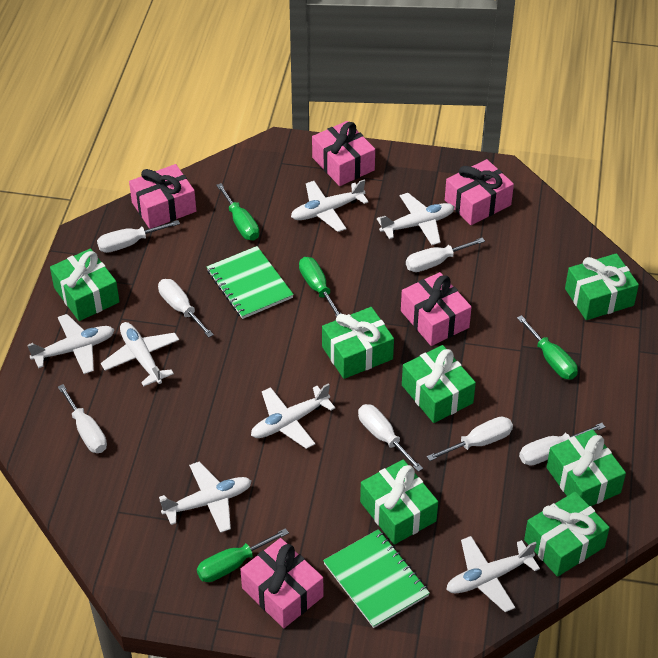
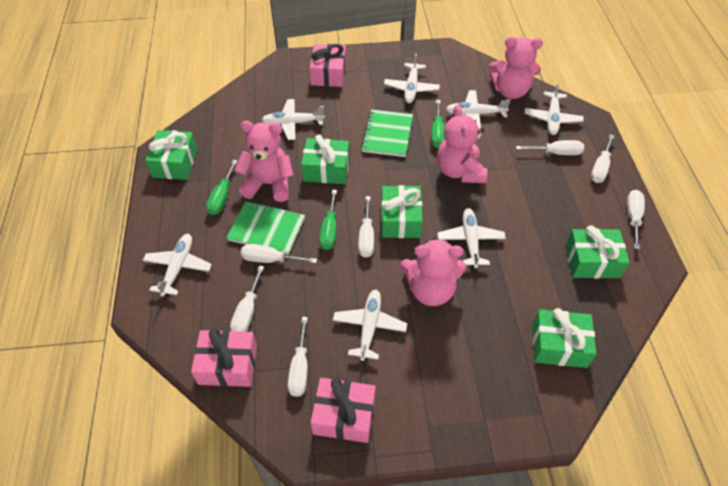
green gift: 7 -> 5
green screwdriver: 4 -> 3
pink gift: 5 -> 3
pink teddy bear: 0 -> 4

